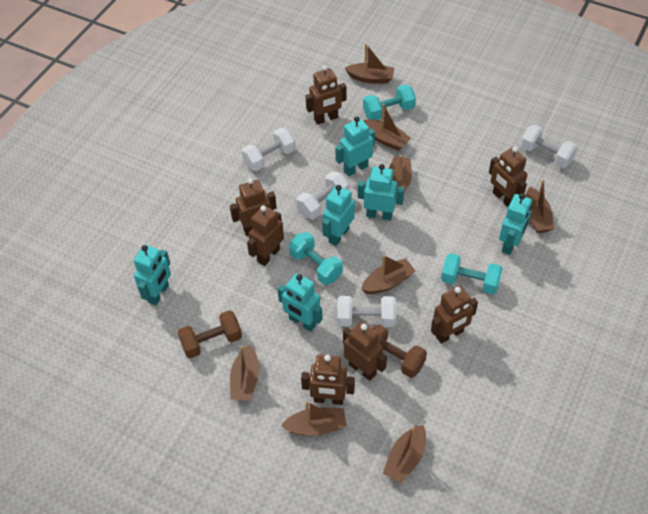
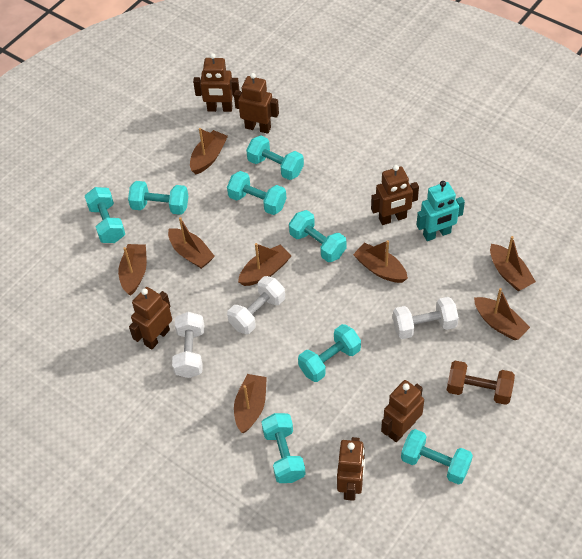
brown dumbbell: 2 -> 1
brown robot: 7 -> 6
turquoise dumbbell: 3 -> 8
turquoise robot: 6 -> 1
white dumbbell: 4 -> 3

